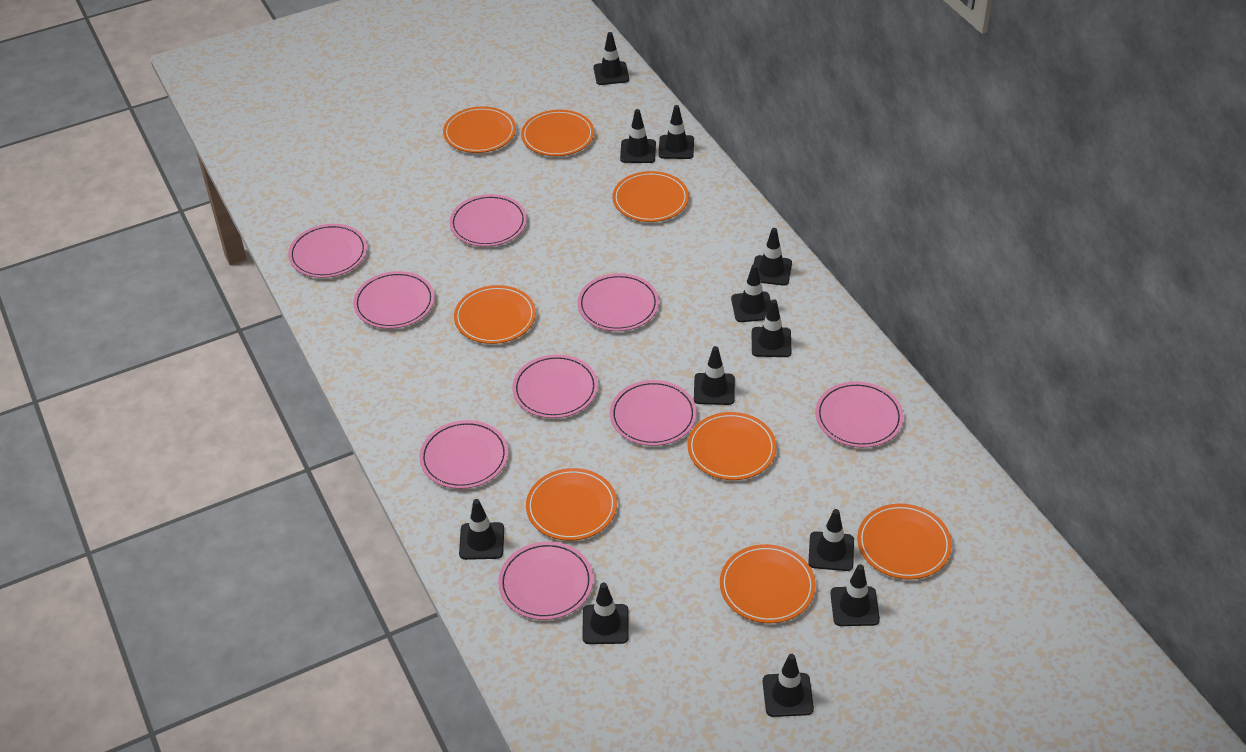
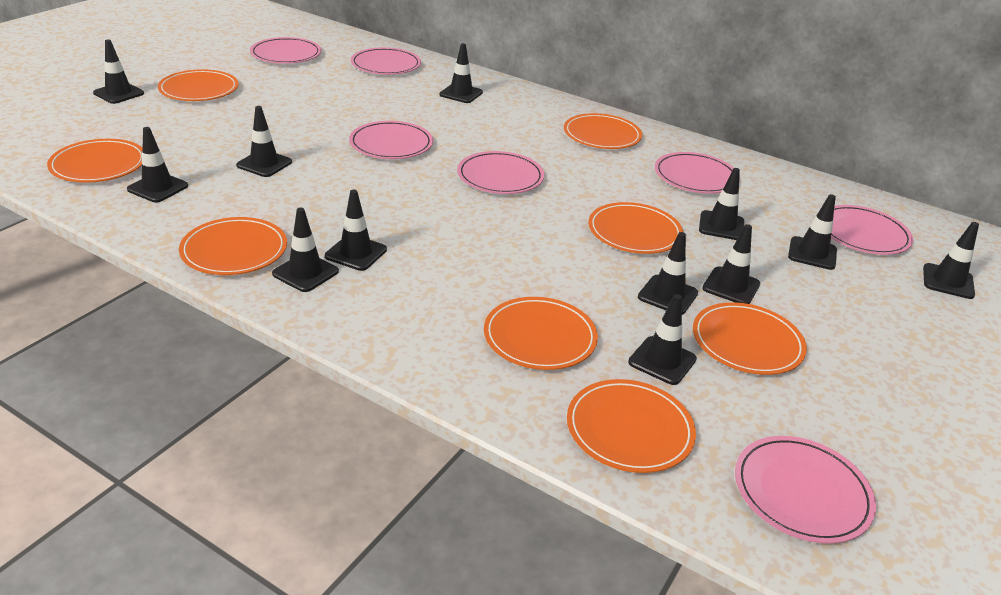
pink plate: 9 -> 7

